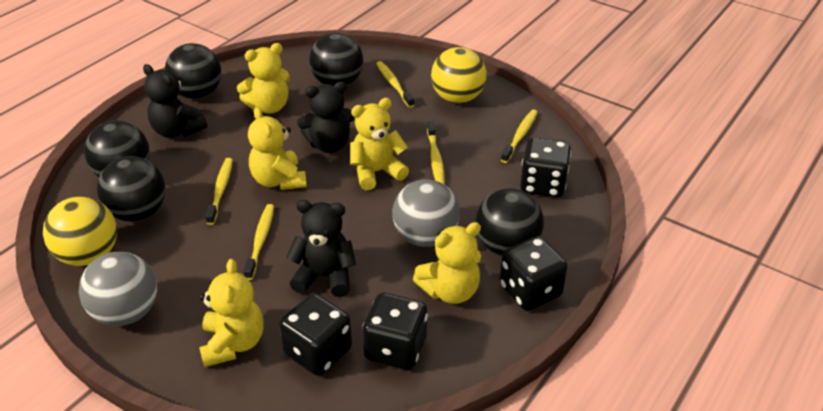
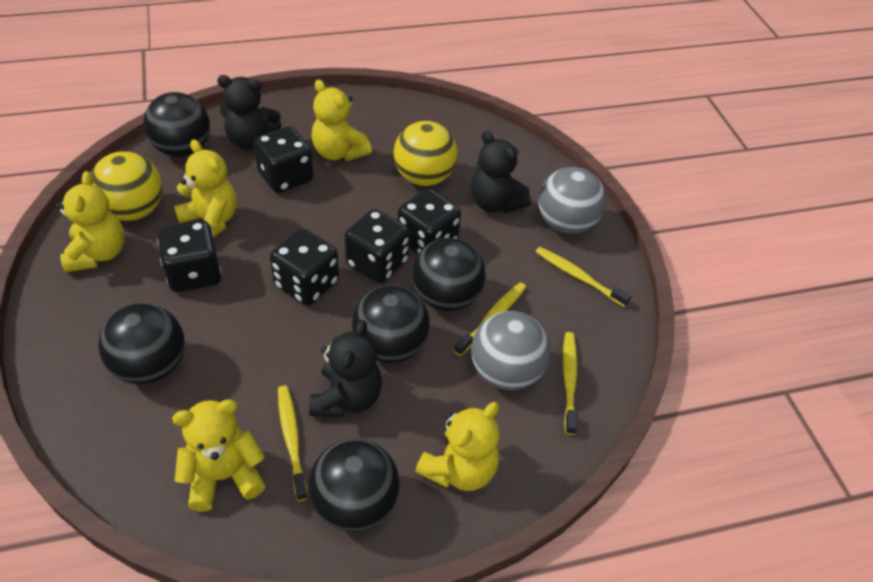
black dice: 4 -> 5
yellow toothbrush: 5 -> 4

